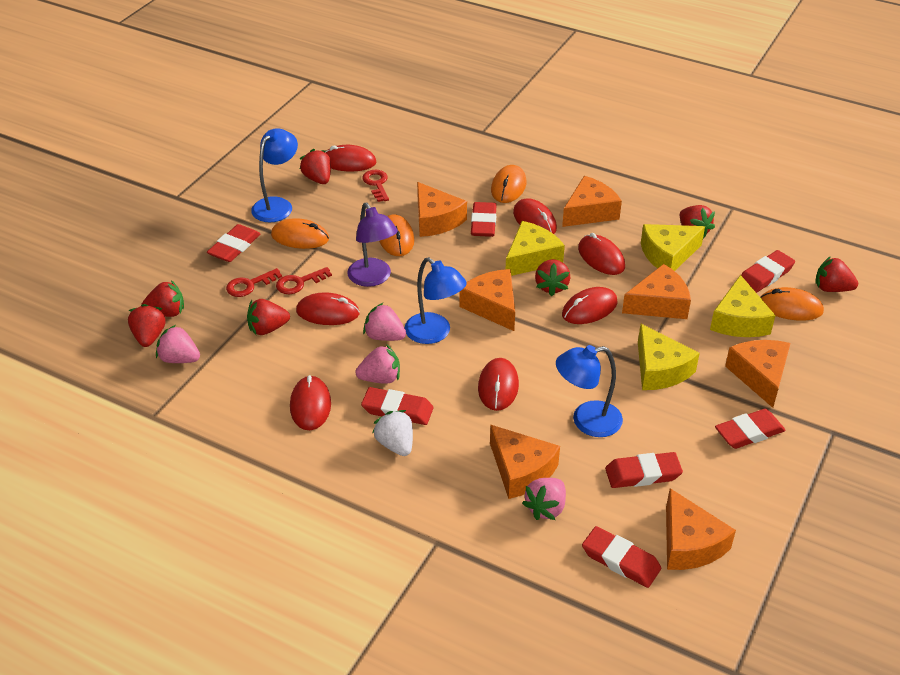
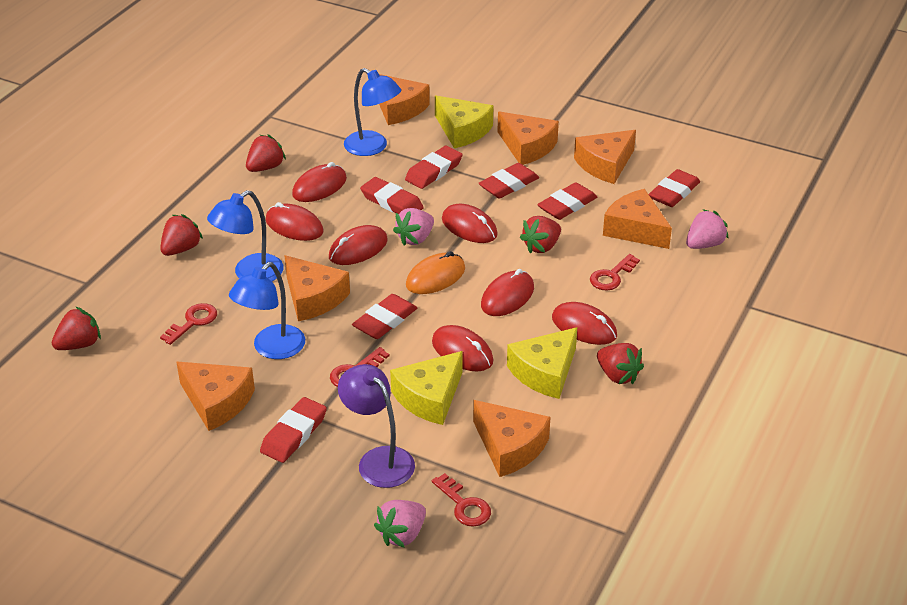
orange mouse: 4 -> 1
pink strawberry: 4 -> 3
red key: 3 -> 4
red strawberry: 7 -> 5
white strawberry: 1 -> 0
yellow cheese: 4 -> 3

